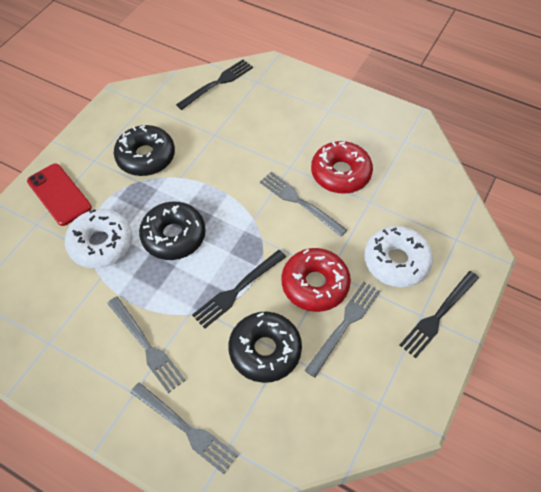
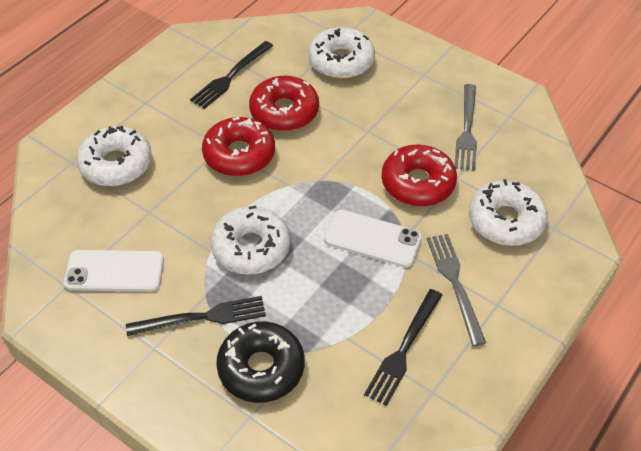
black donut: 3 -> 1
grey fork: 4 -> 2
red donut: 2 -> 3
red phone: 1 -> 0
white donut: 2 -> 4
white phone: 0 -> 2

